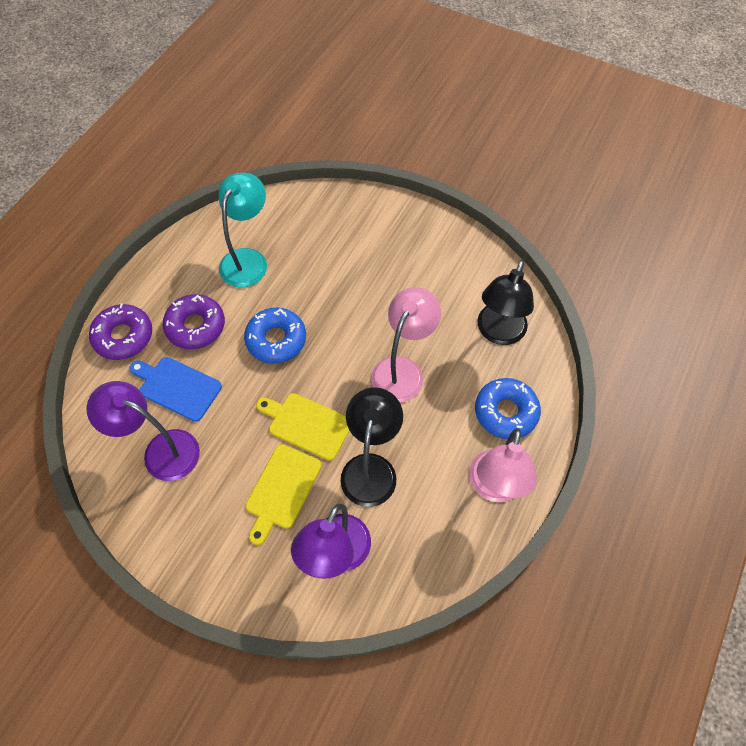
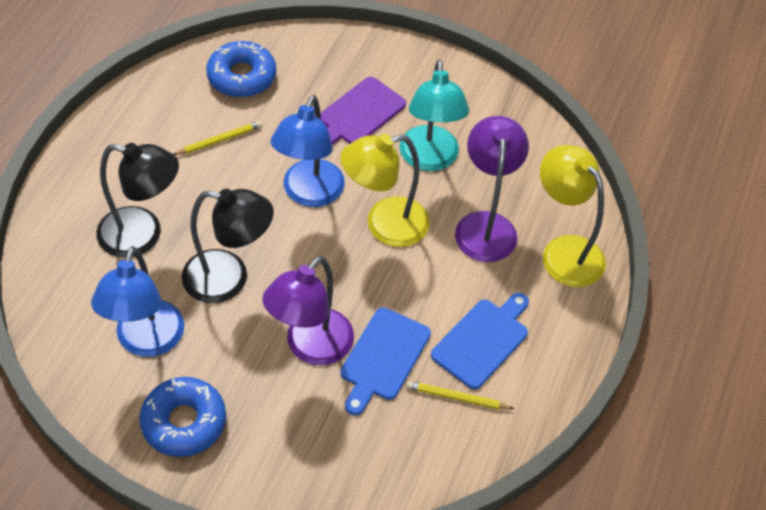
blue cutting board: 1 -> 2
blue lamp: 0 -> 2
pink lamp: 2 -> 0
purple cutting board: 0 -> 1
purple donut: 2 -> 0
yellow cutting board: 2 -> 0
yellow lamp: 0 -> 2
yellow pencil: 0 -> 2

